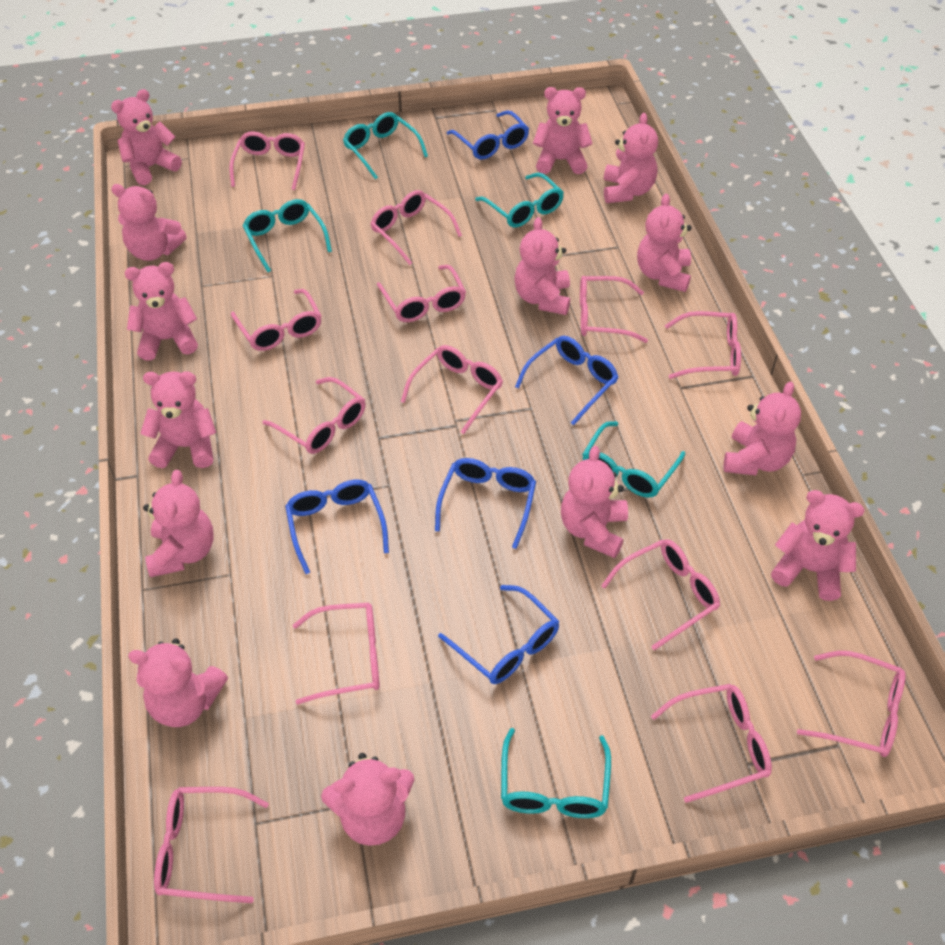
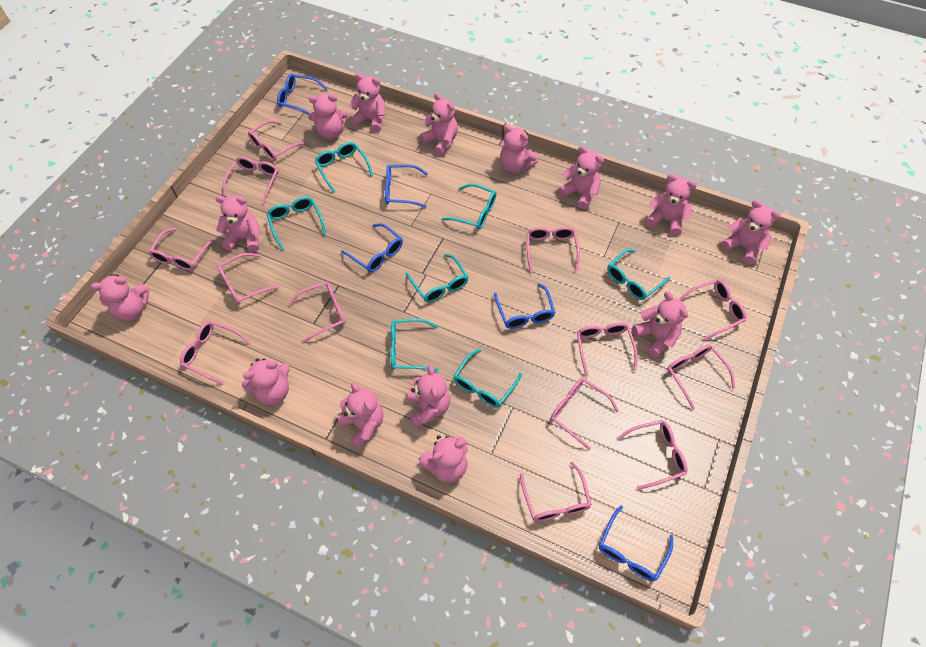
turquoise glasses: 5 -> 7

